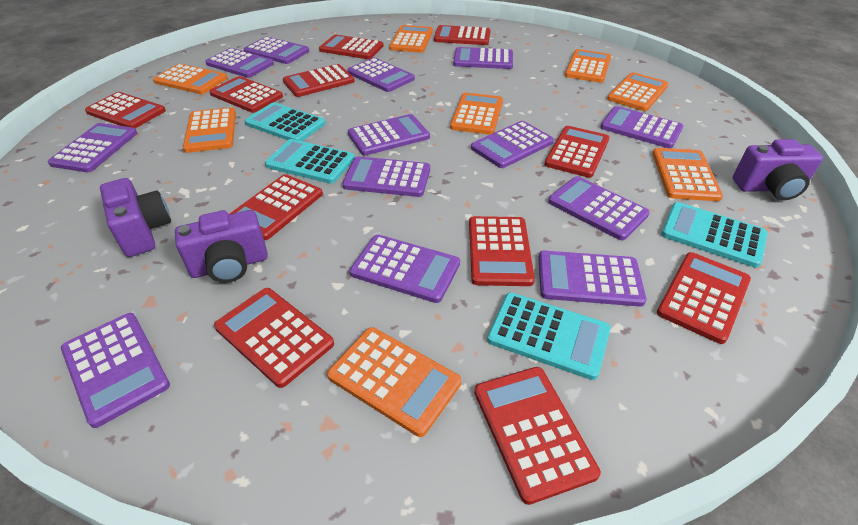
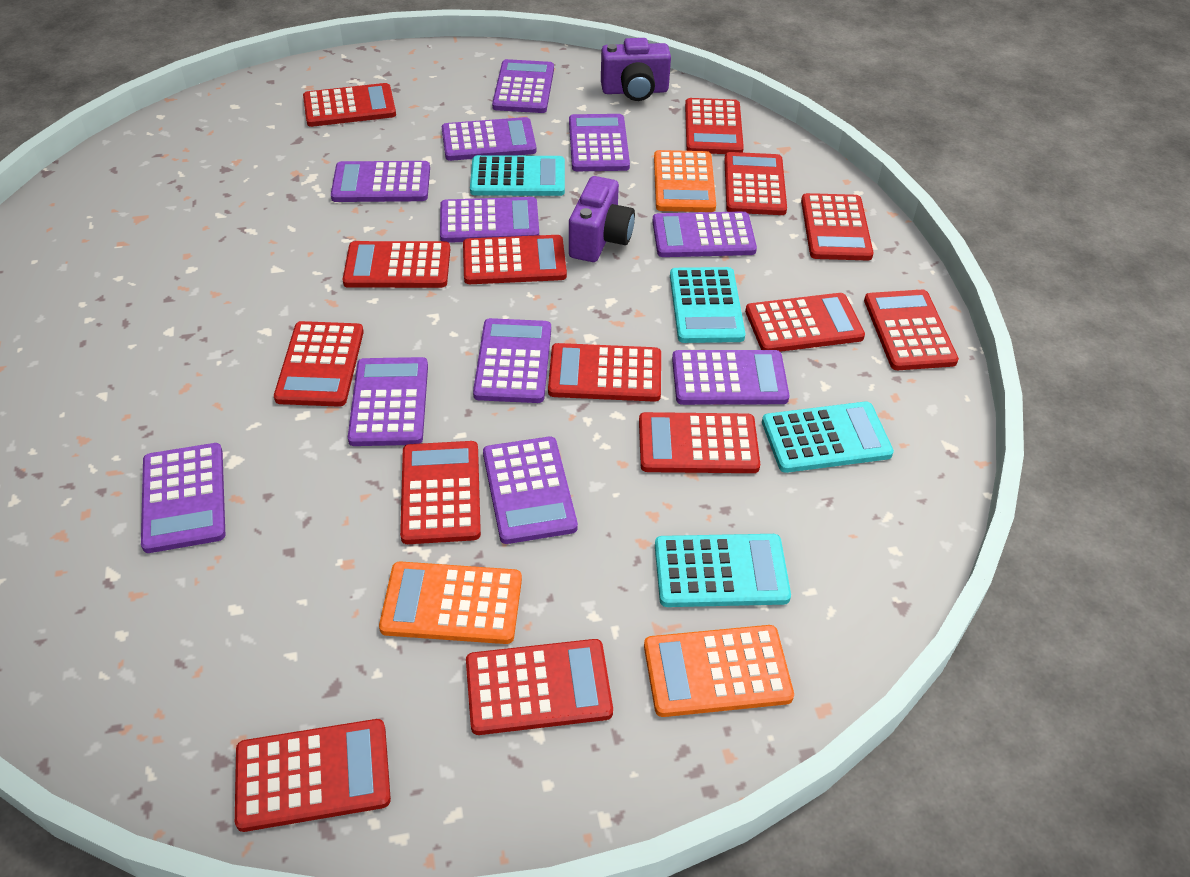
orange calculator: 8 -> 3
purple calculator: 13 -> 11
purple camera: 3 -> 2
red calculator: 11 -> 14

